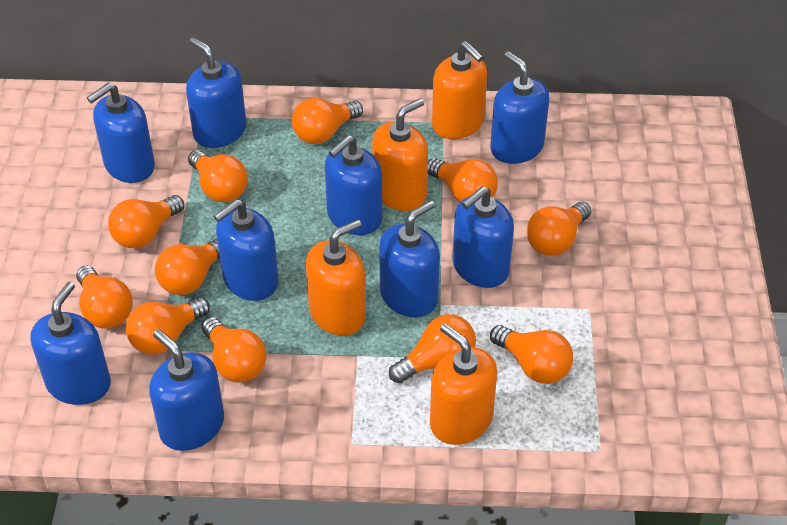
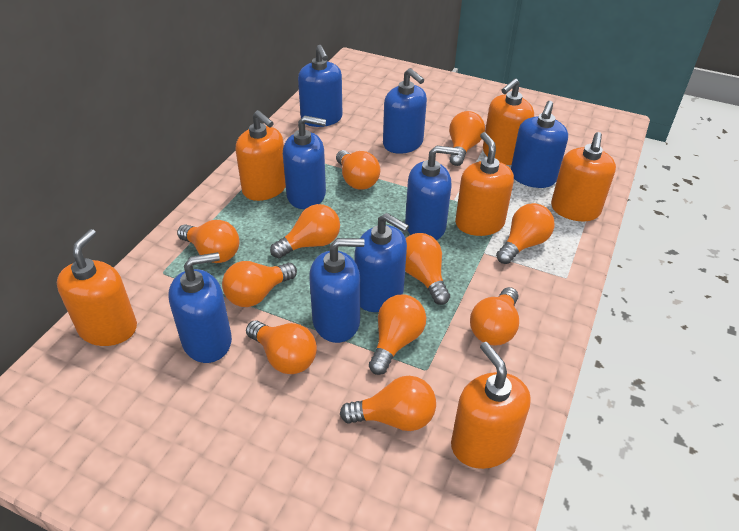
blue soap dispenser: 9 -> 8
orange soap dispenser: 4 -> 6

